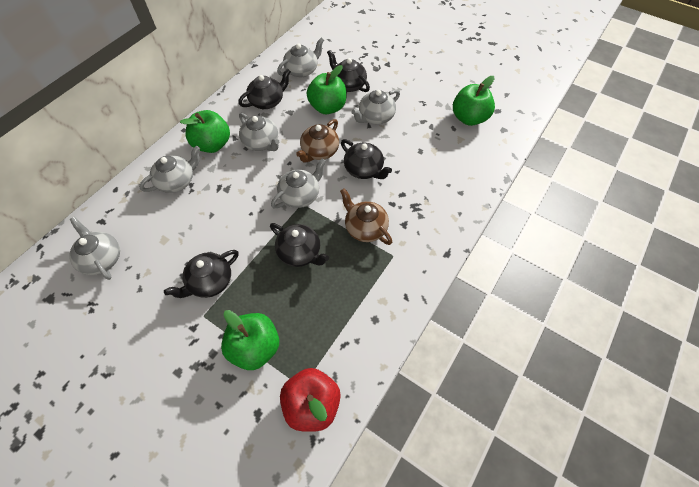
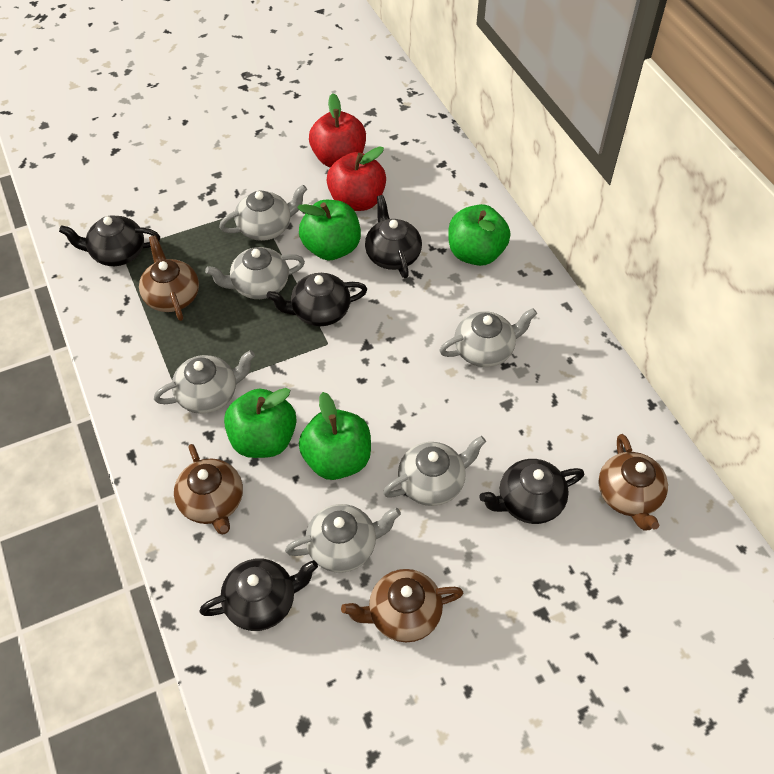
brown teapot: 2 -> 4
red apple: 1 -> 2

